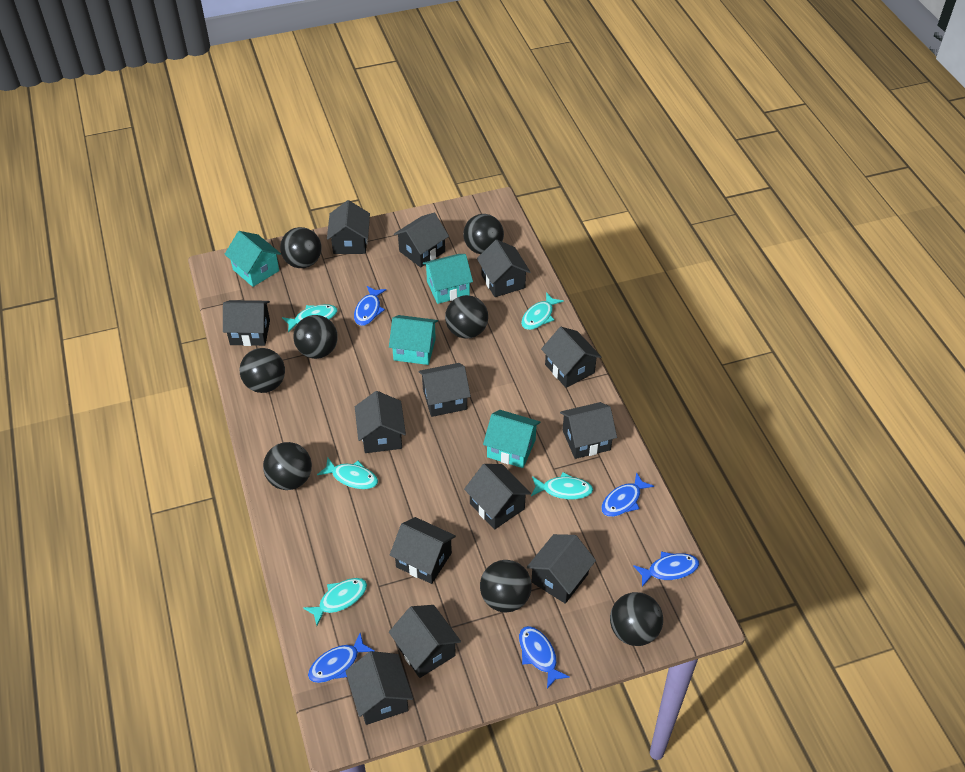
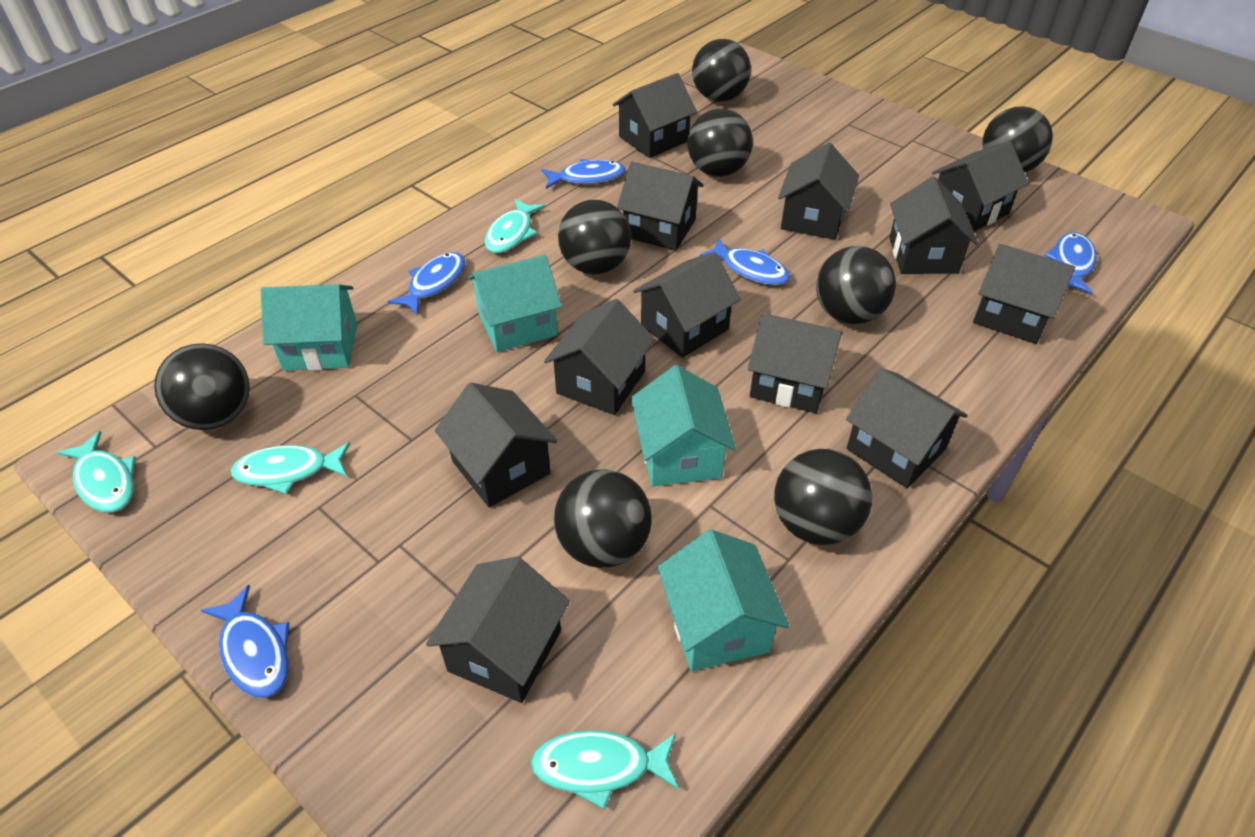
black house: 13 -> 12
turquoise fish: 5 -> 4

